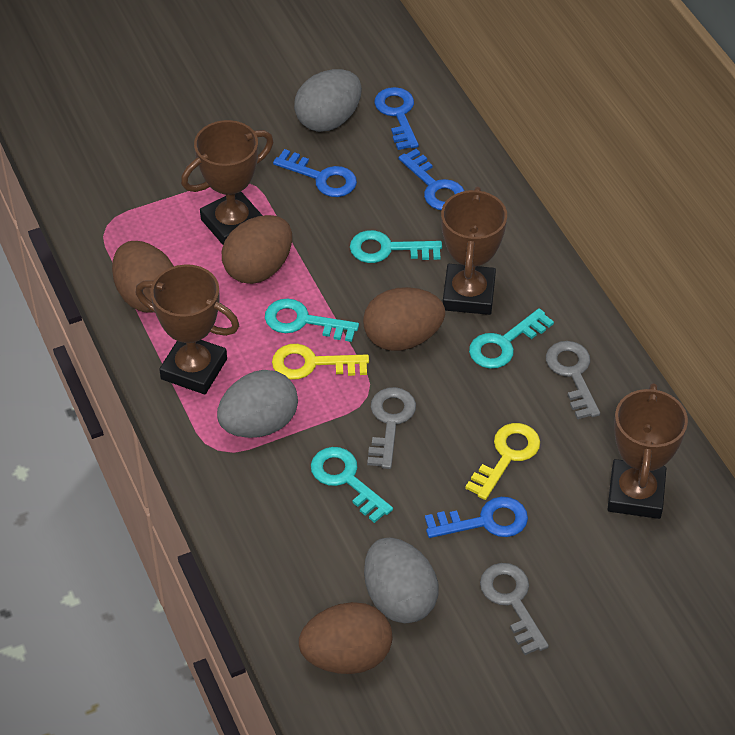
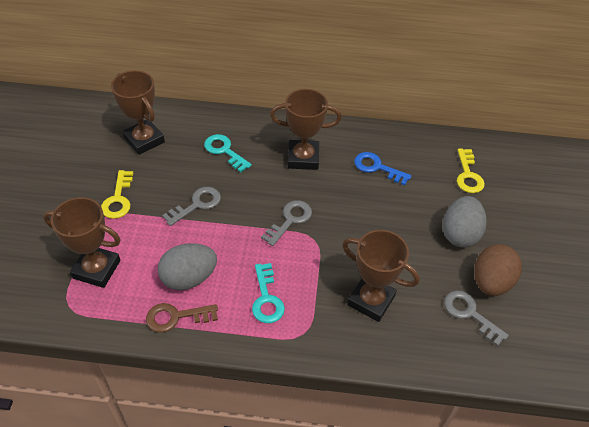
blue key: 4 -> 1
brown egg: 4 -> 1
brown key: 0 -> 1
grey egg: 3 -> 2
turquoise key: 4 -> 2

